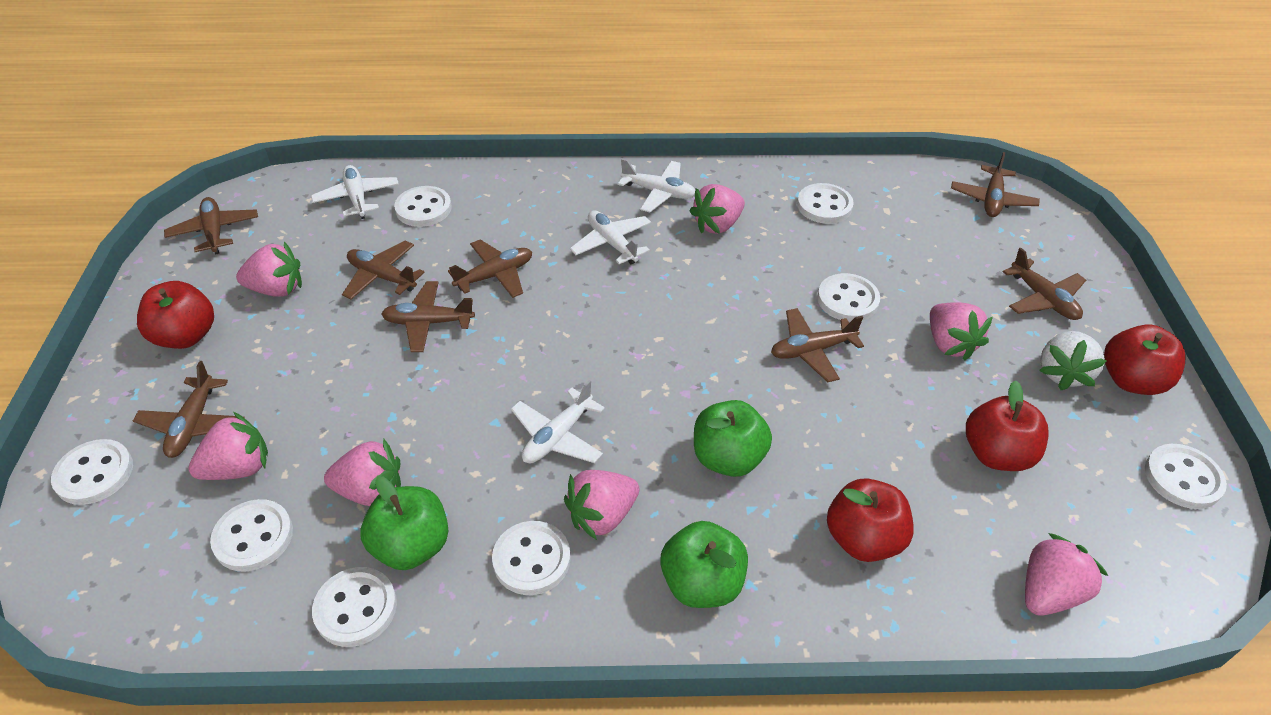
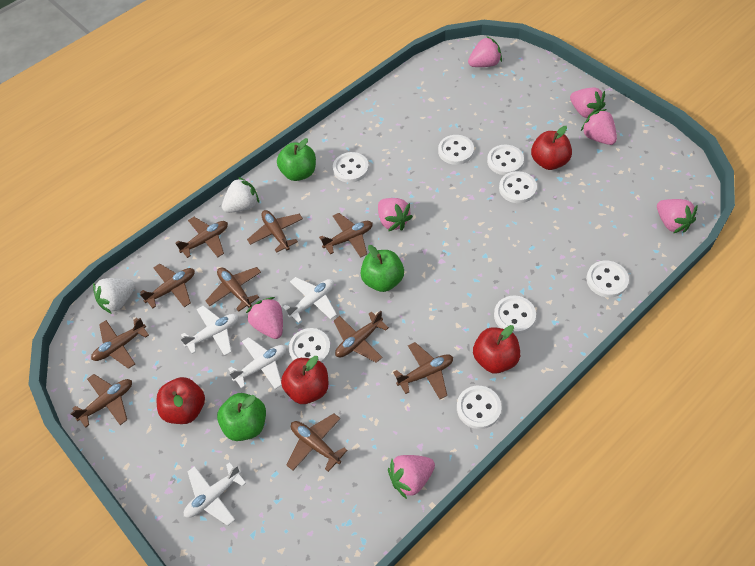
brown plane: 8 -> 10
white strawberry: 1 -> 2

